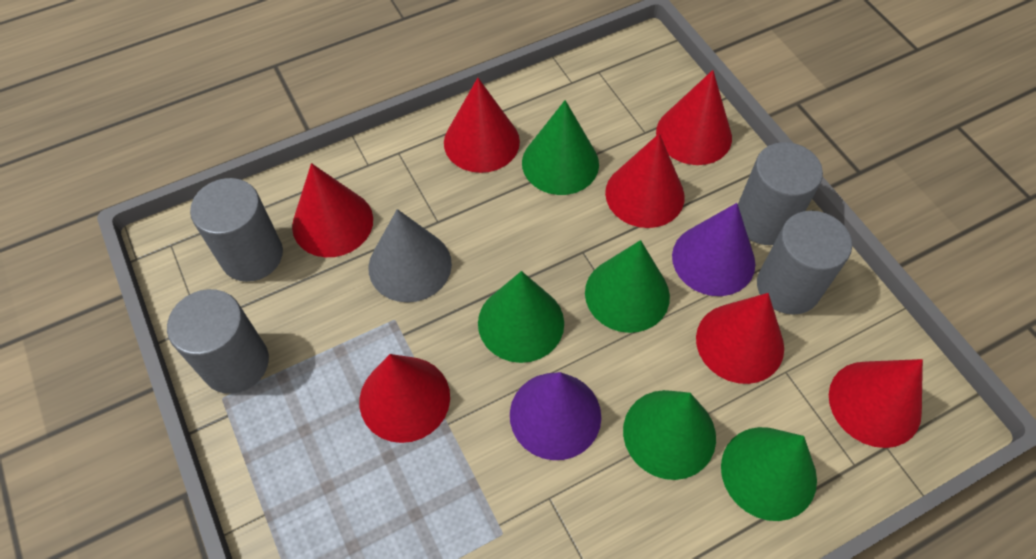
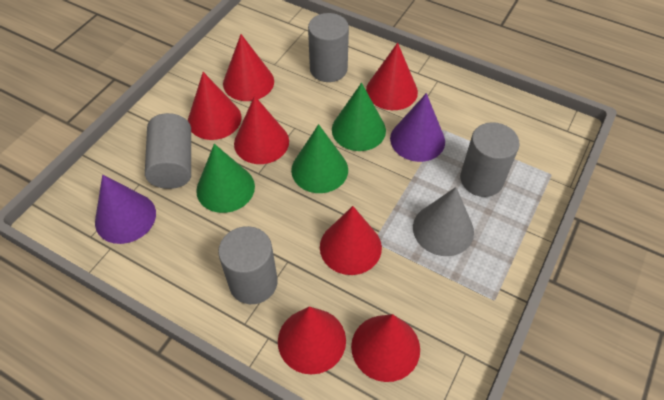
green cone: 5 -> 3

